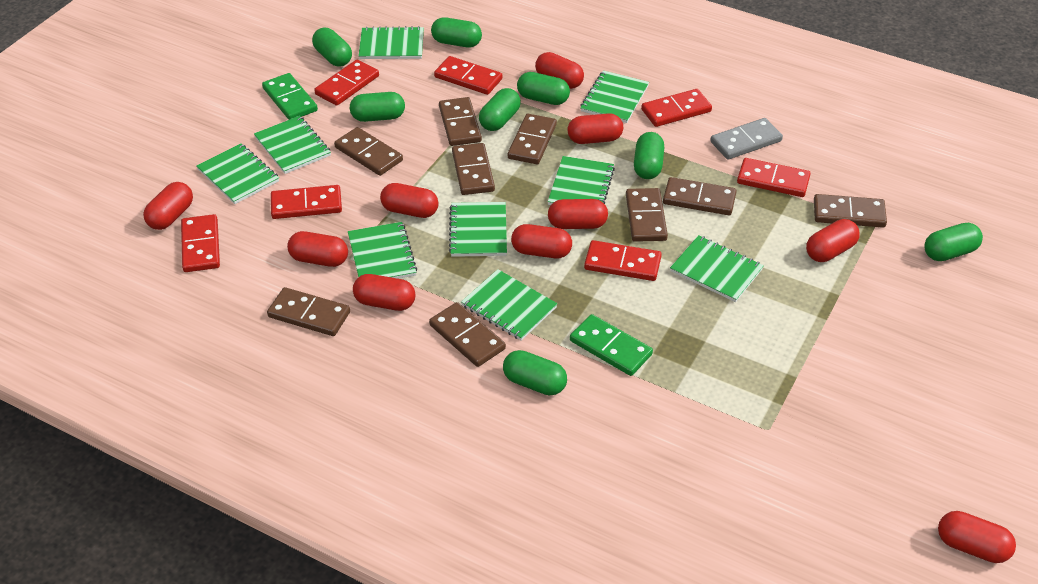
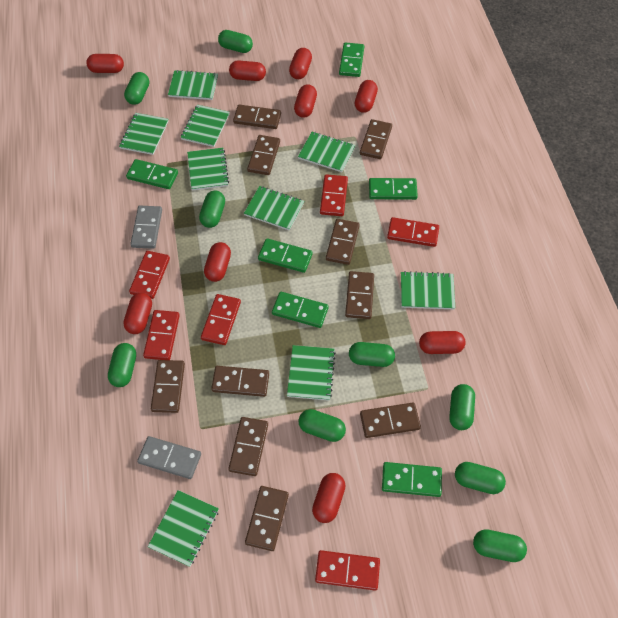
brown domino: 9 -> 10
green capsule: 8 -> 9
green domino: 2 -> 6
grey domino: 1 -> 2
red capsule: 10 -> 9
red domino: 7 -> 6

